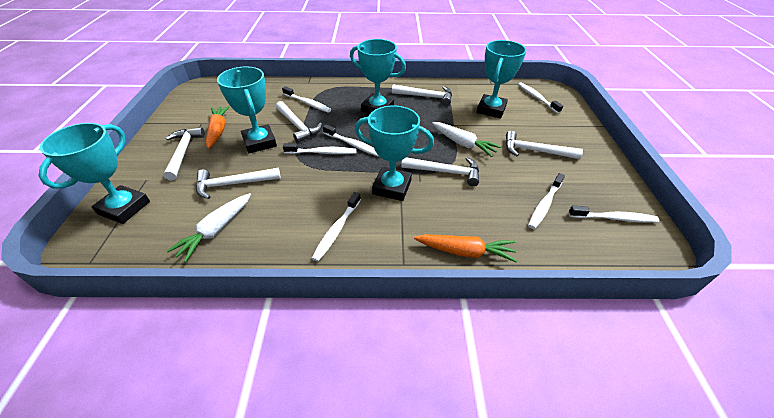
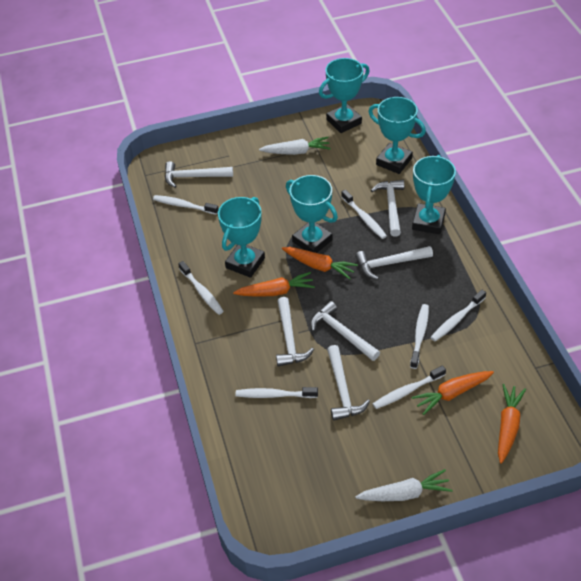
orange carrot: 2 -> 4

